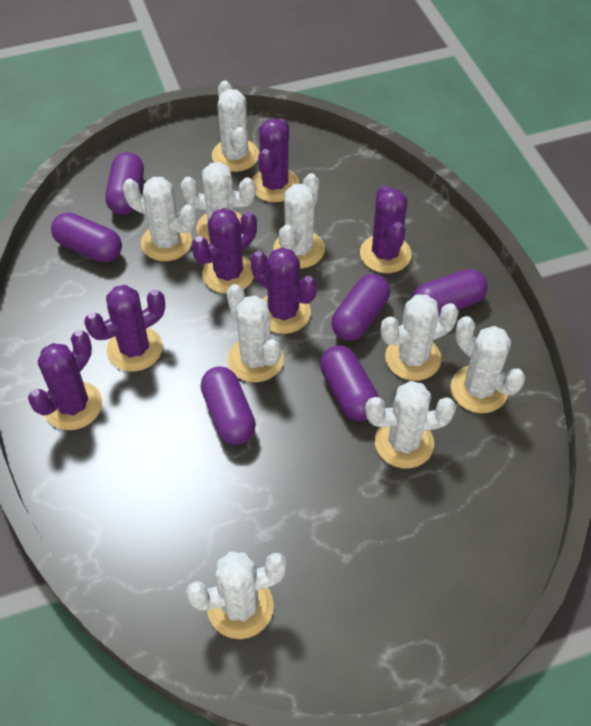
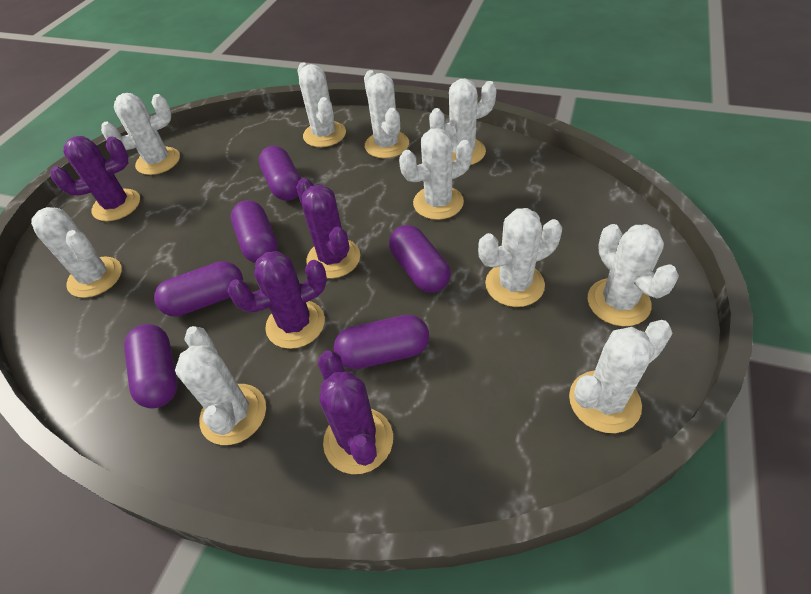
purple cactus: 6 -> 4
white cactus: 9 -> 10

